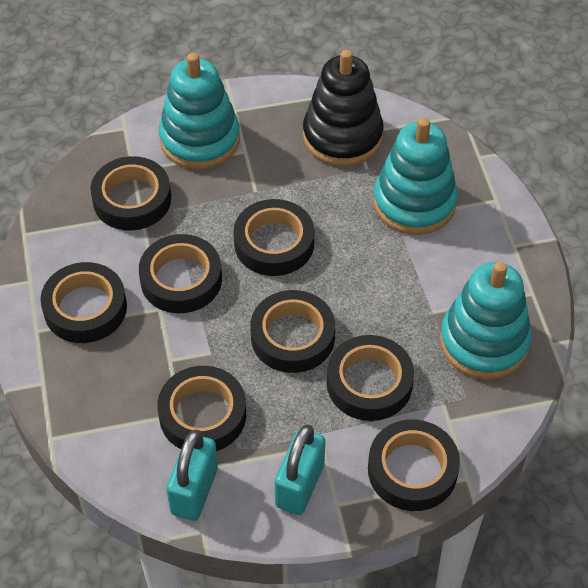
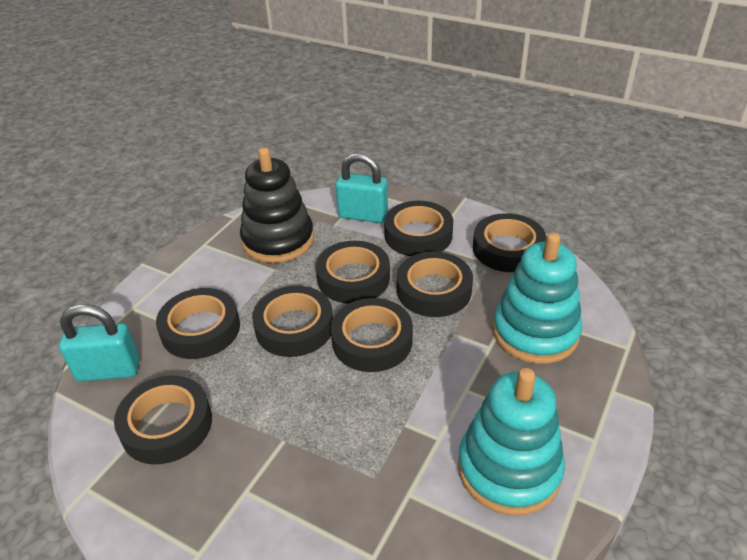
turquoise stacking toy: 3 -> 2

